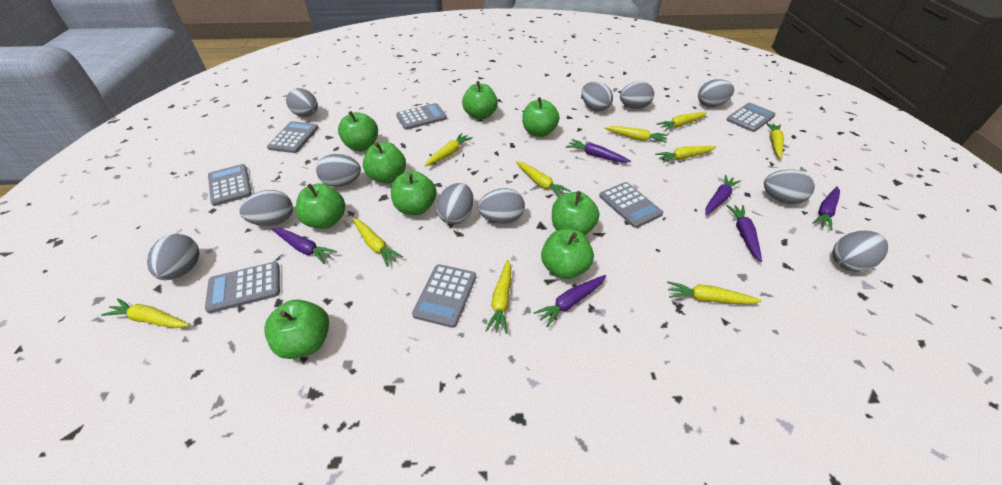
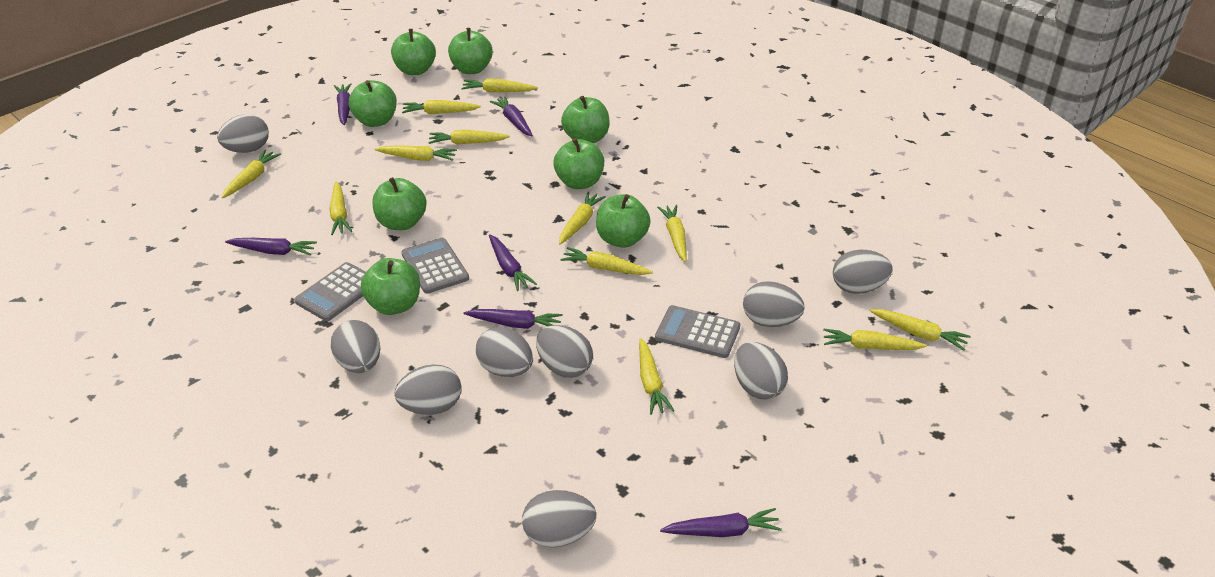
green apple: 9 -> 8
grey calculator: 7 -> 3
grey egg: 11 -> 9
yellow carrot: 10 -> 12

